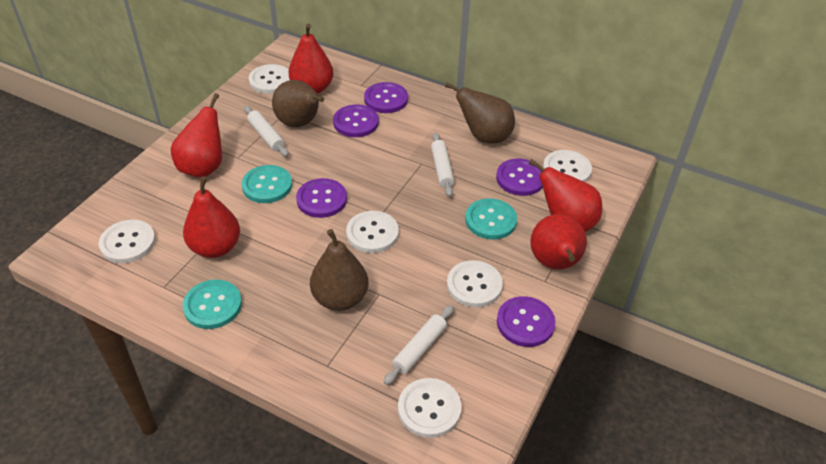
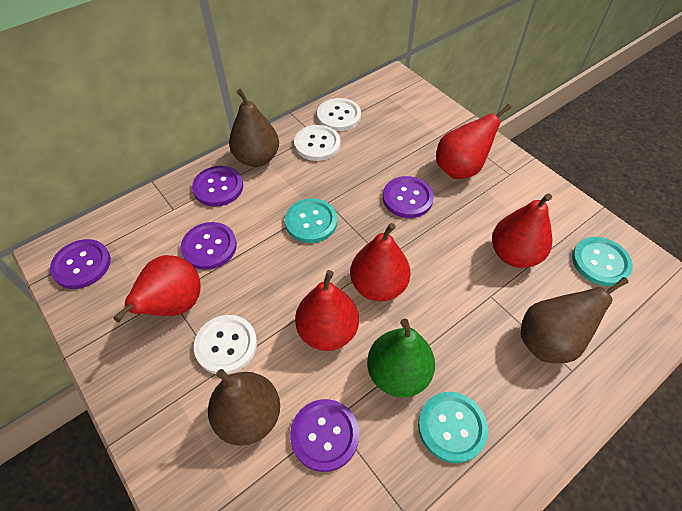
green pear: 0 -> 1
white button: 6 -> 3
white rolling pin: 3 -> 0

